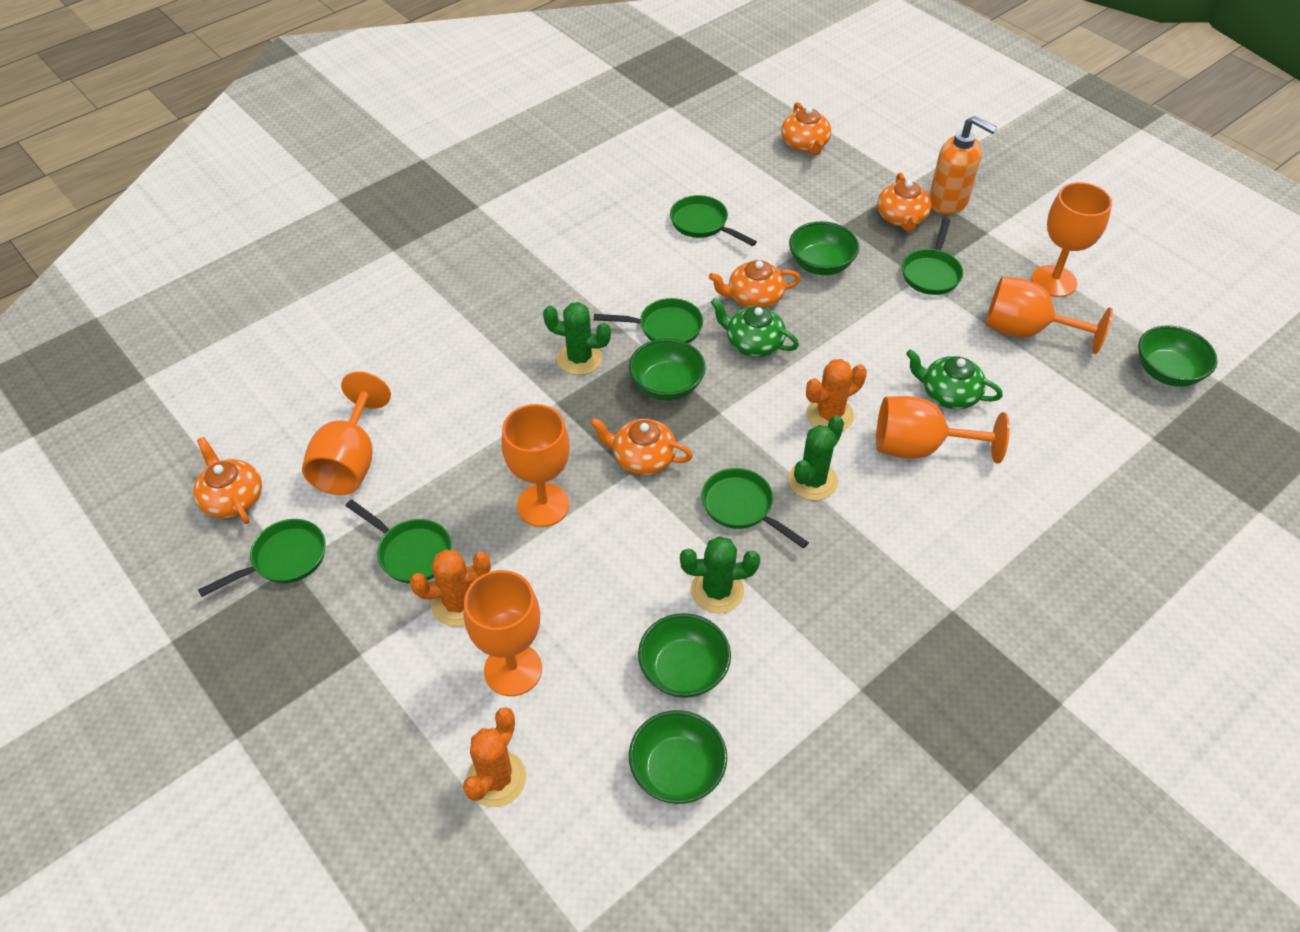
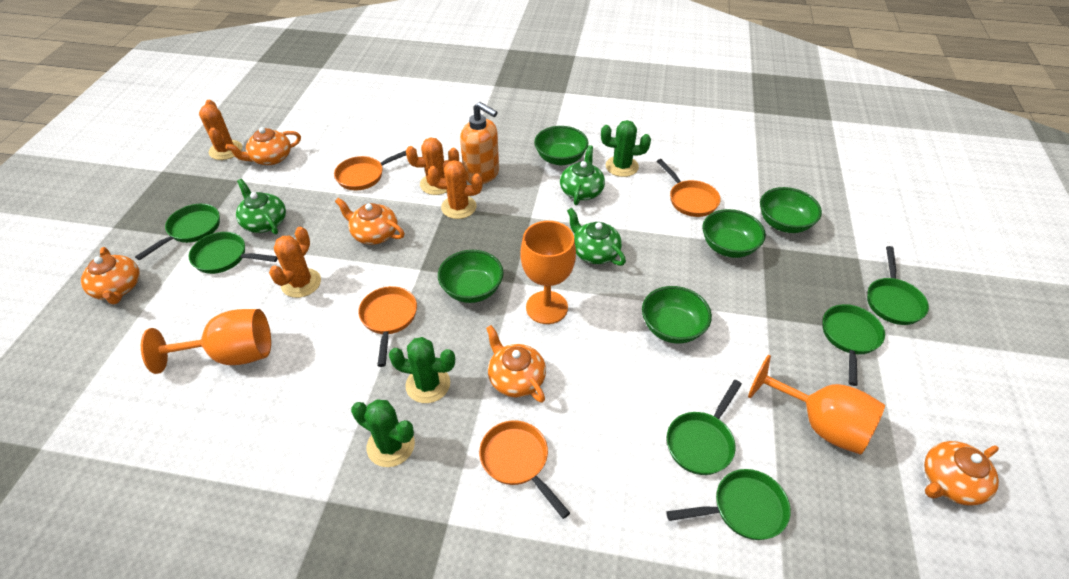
green teapot: 2 -> 3
orange cactus: 3 -> 4
orange goblet: 6 -> 3
orange pan: 0 -> 4

